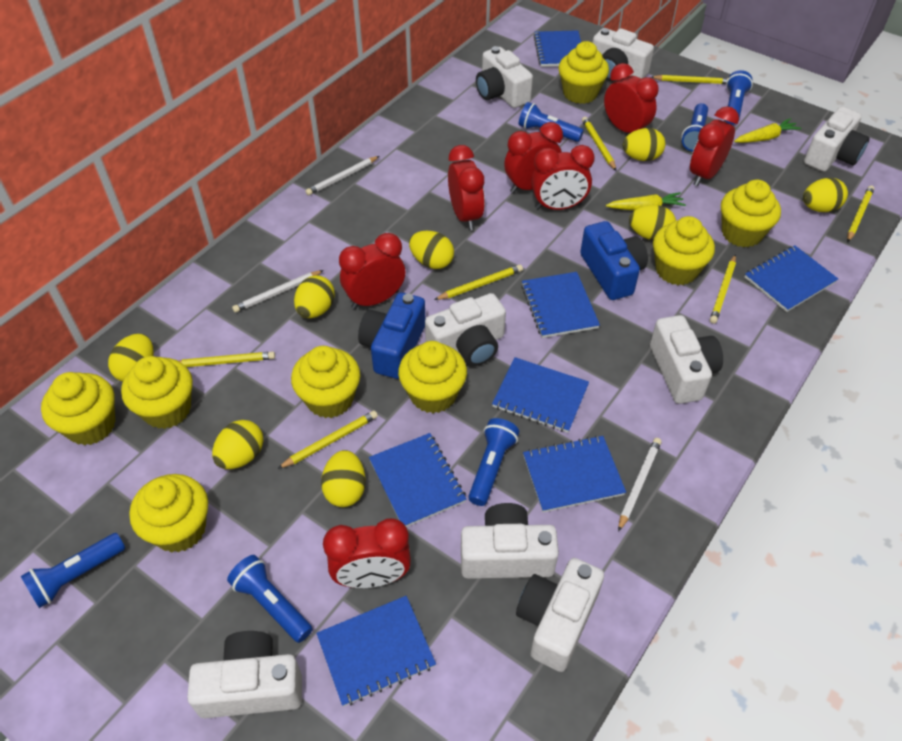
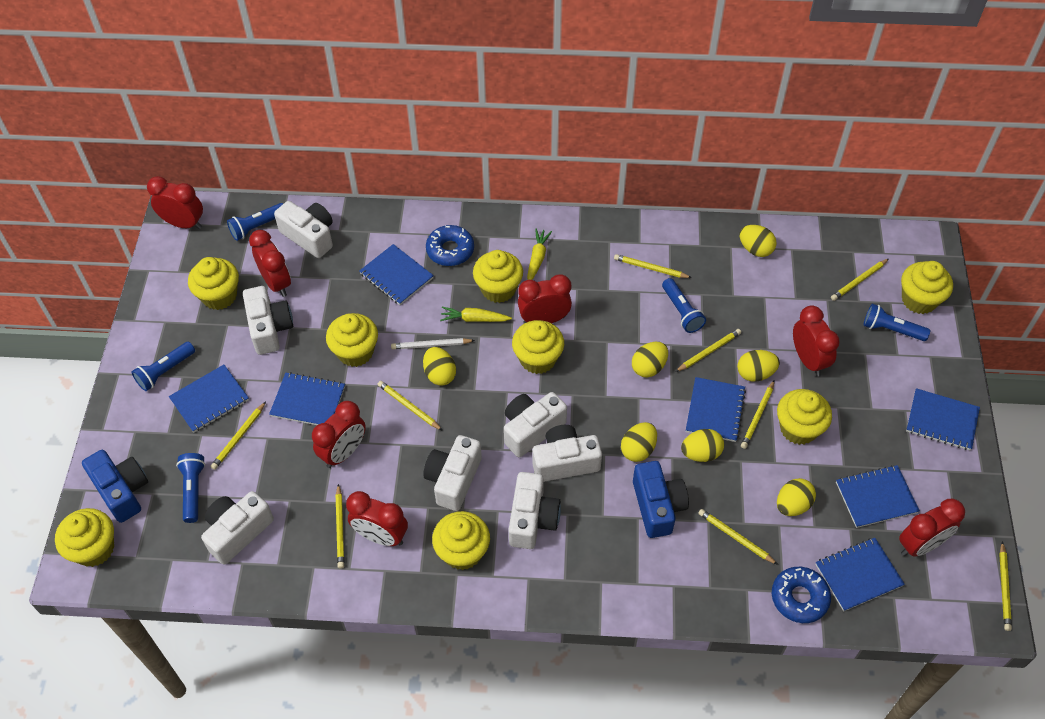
blue donut: 0 -> 2
blue flashlight: 6 -> 5
white camera: 8 -> 7
white pencil: 3 -> 1
yellow egg: 8 -> 7
yellow pencil: 7 -> 9

